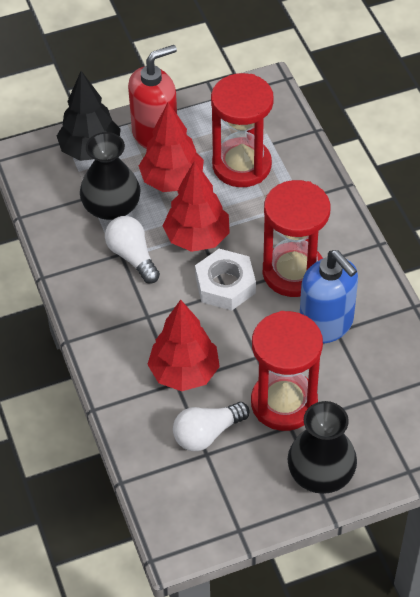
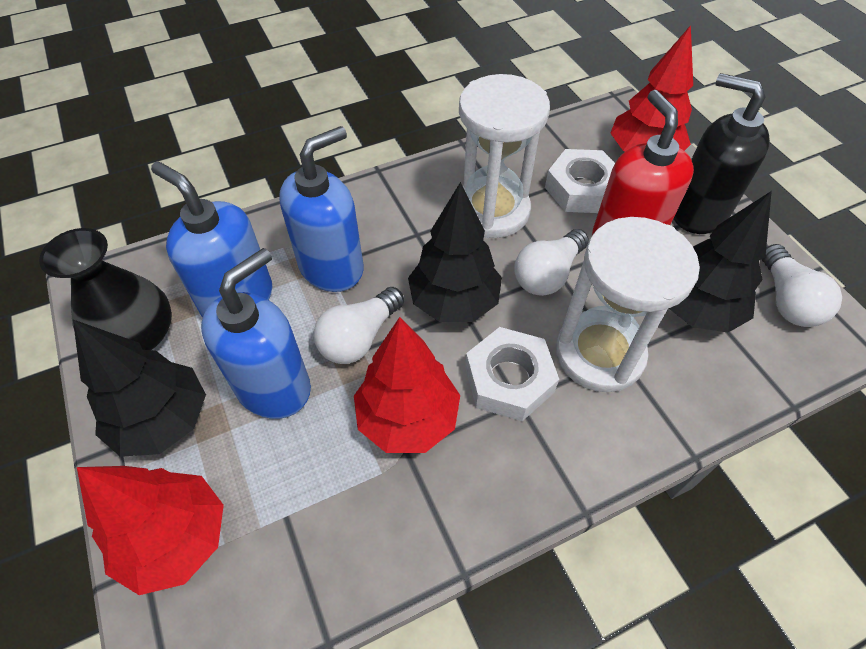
black soap dispenser: 0 -> 1
black tree: 1 -> 3
black vase: 2 -> 1
blue soap dispenser: 1 -> 3
red hourglass: 3 -> 0
white hourglass: 0 -> 2
white light bulb: 2 -> 3
white nut: 1 -> 2

